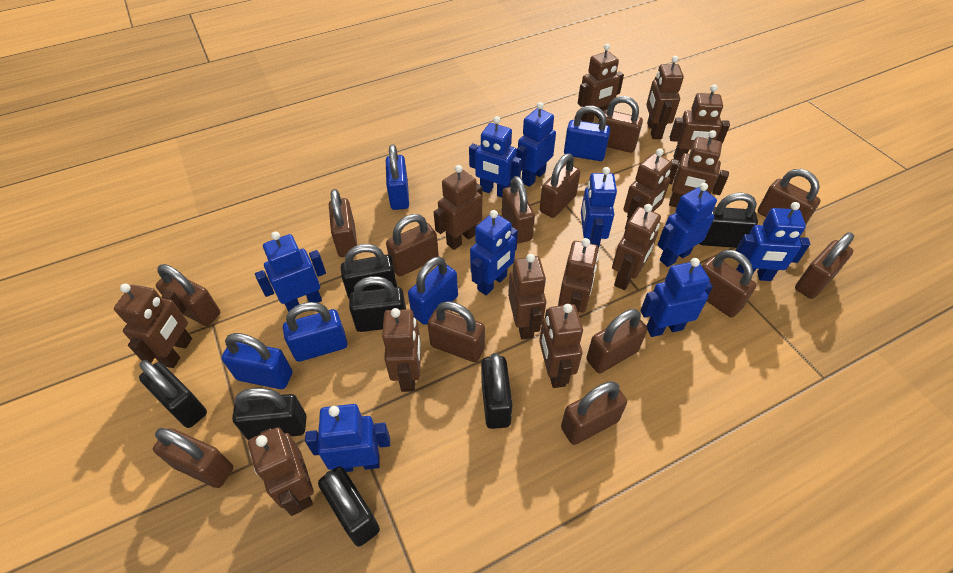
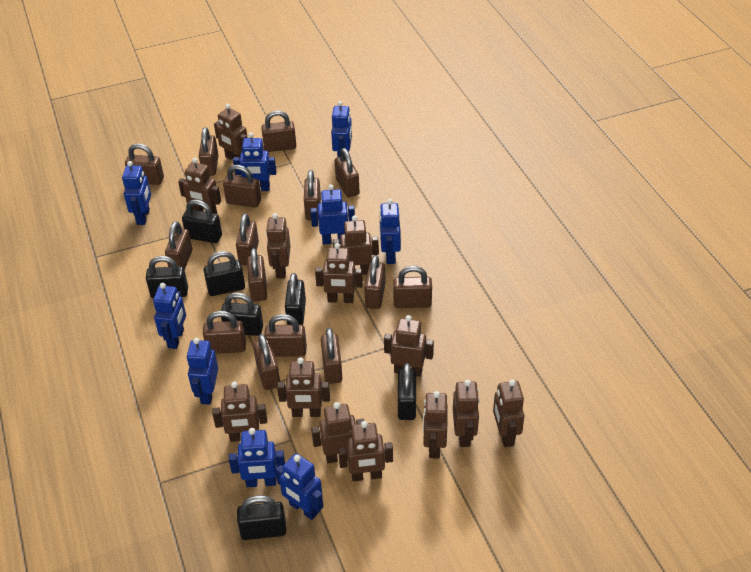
blue padlock: 5 -> 0
brown padlock: 13 -> 15

